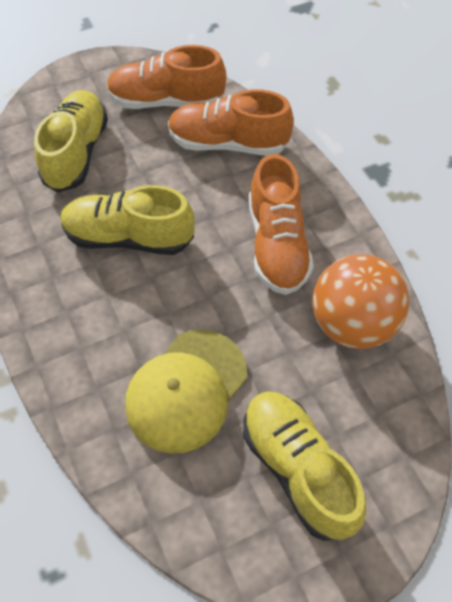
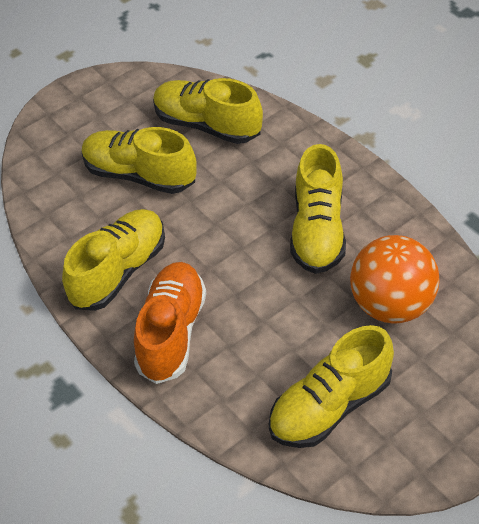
orange shoe: 3 -> 1
yellow cap: 1 -> 0
yellow shoe: 3 -> 5

